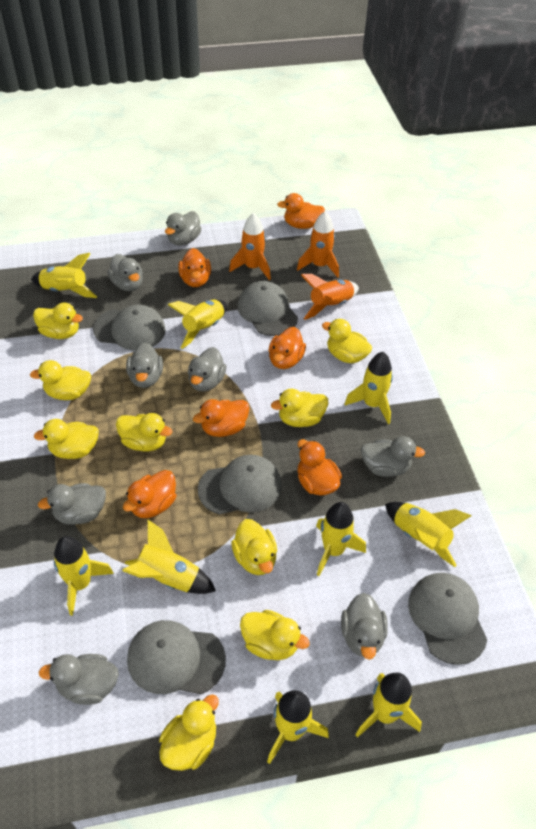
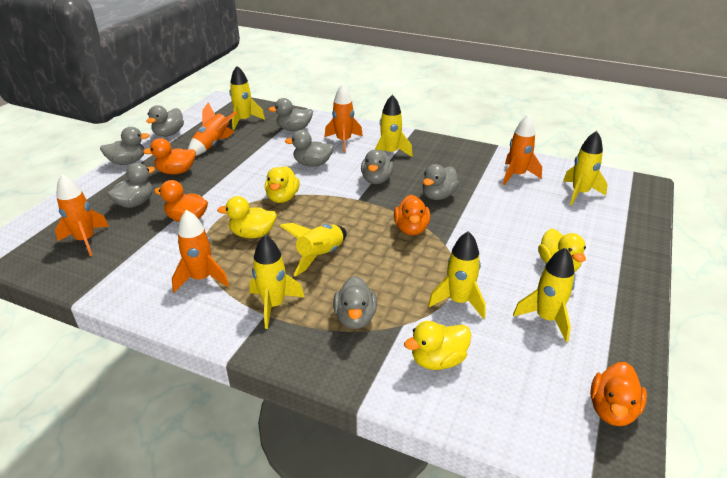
grey cap: 5 -> 0
orange duck: 6 -> 4
orange rocket: 3 -> 5
yellow duck: 9 -> 4
yellow rocket: 9 -> 7

